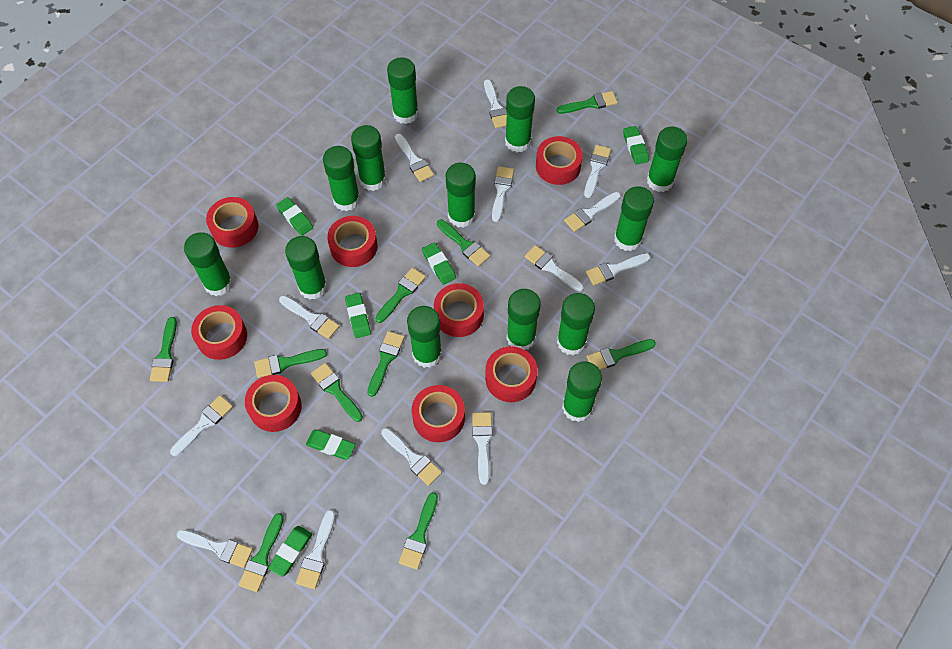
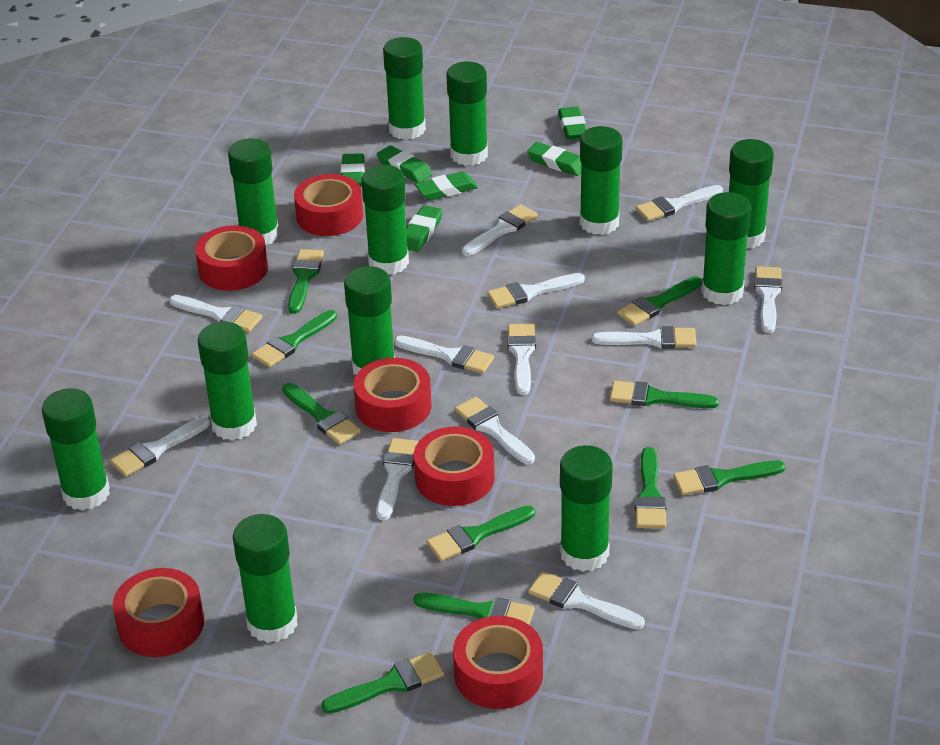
green glue stick: 13 -> 12
red tape: 8 -> 6
white brush: 13 -> 12

